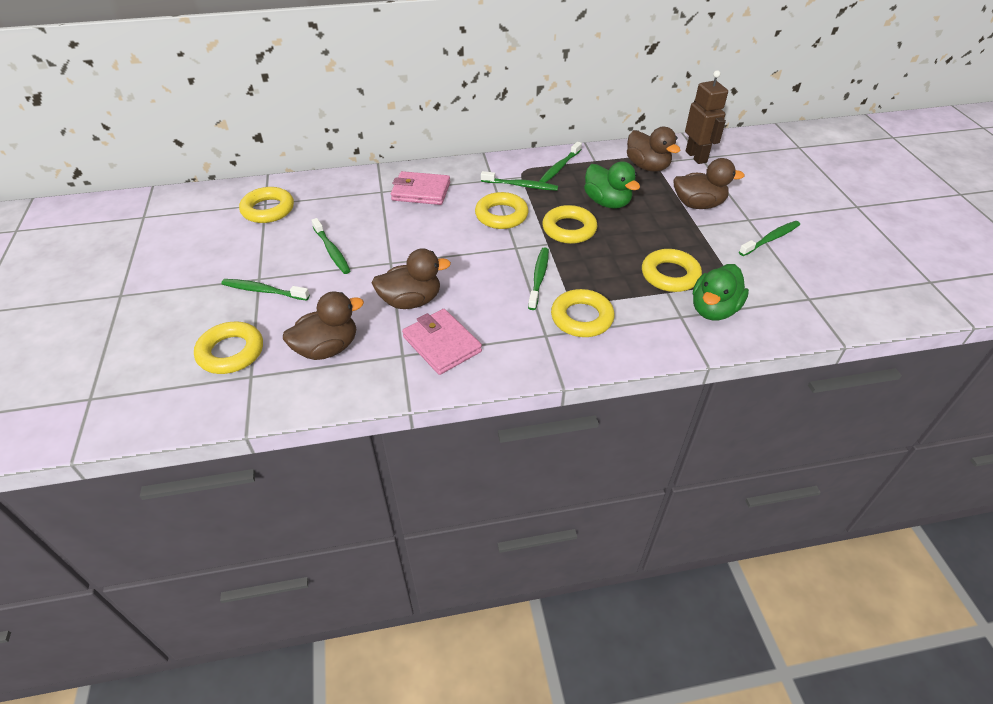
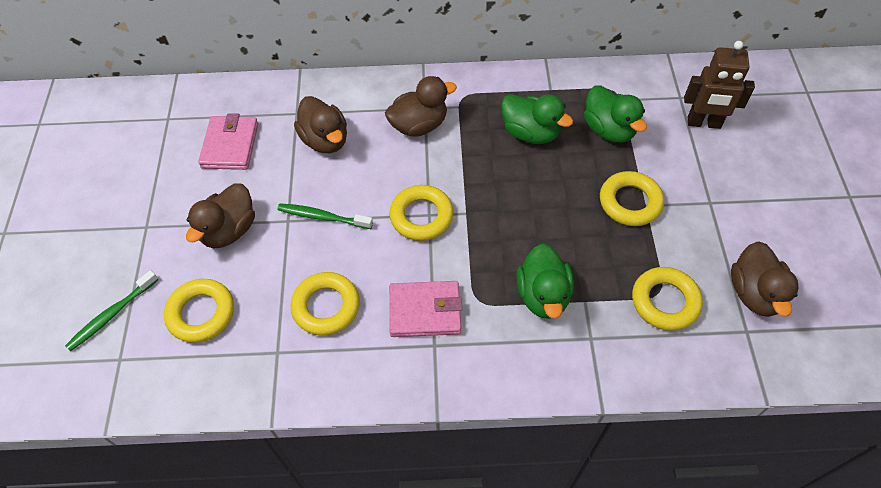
green duck: 2 -> 3
green toothbrush: 6 -> 2
yellow ring: 6 -> 5

